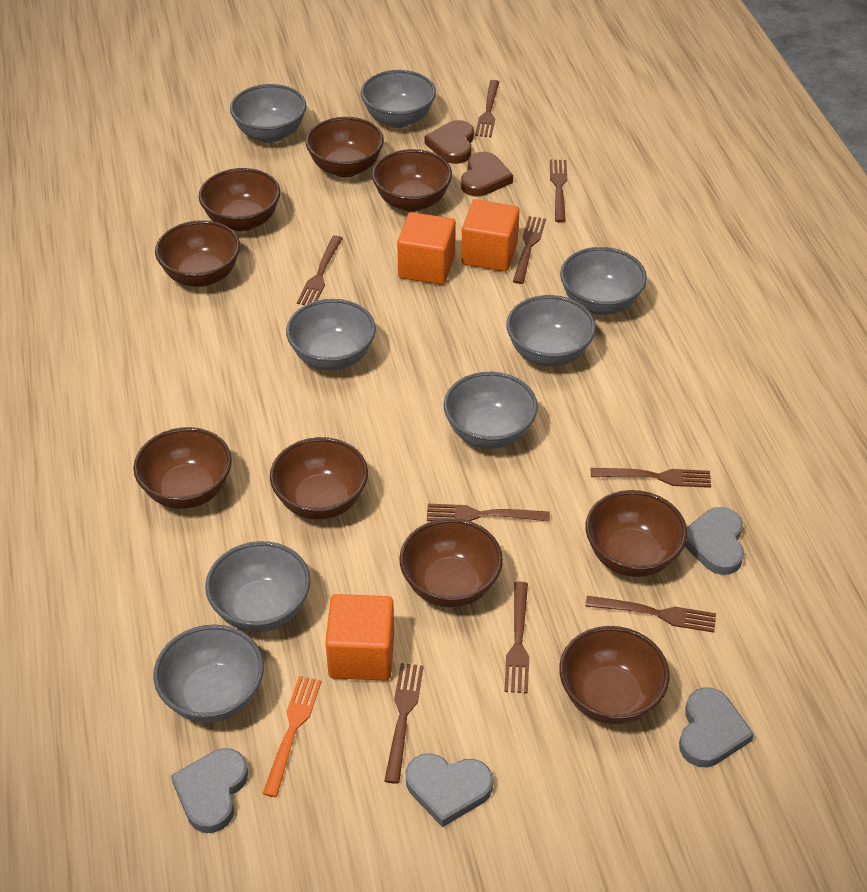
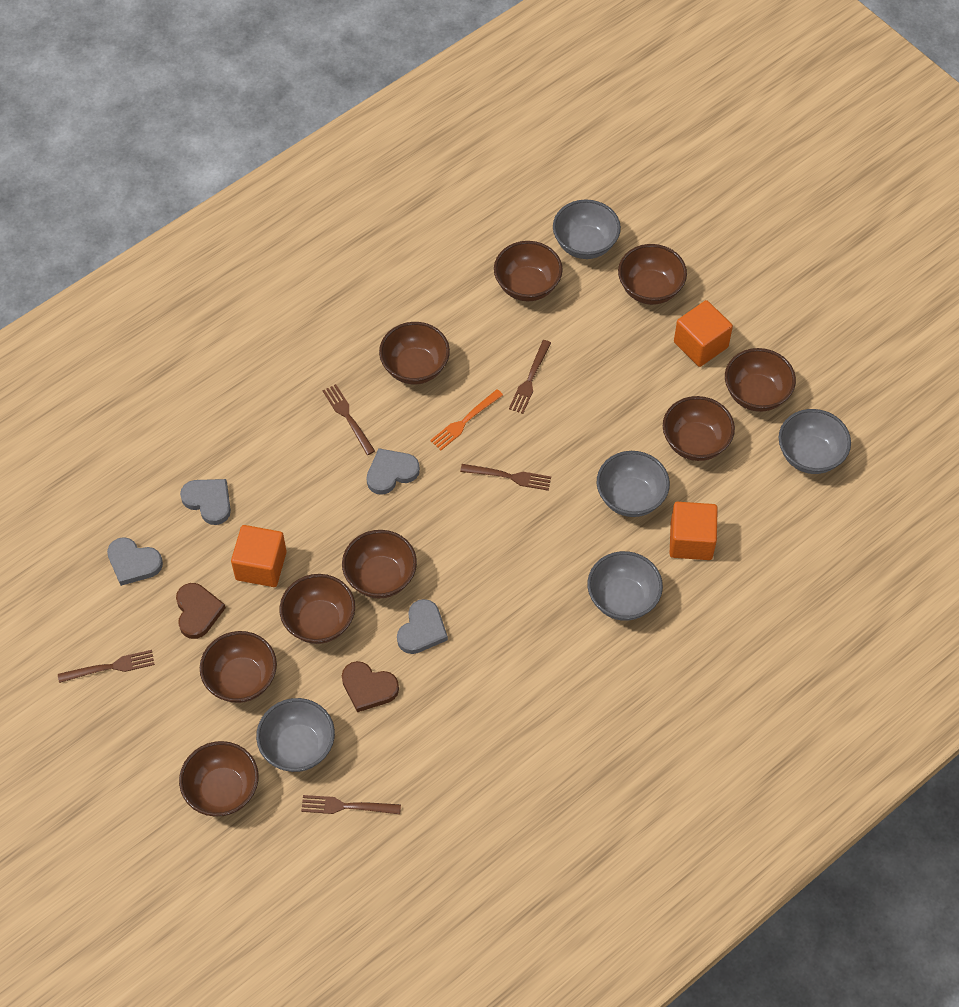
brown fork: 9 -> 5
grey bowl: 8 -> 5

